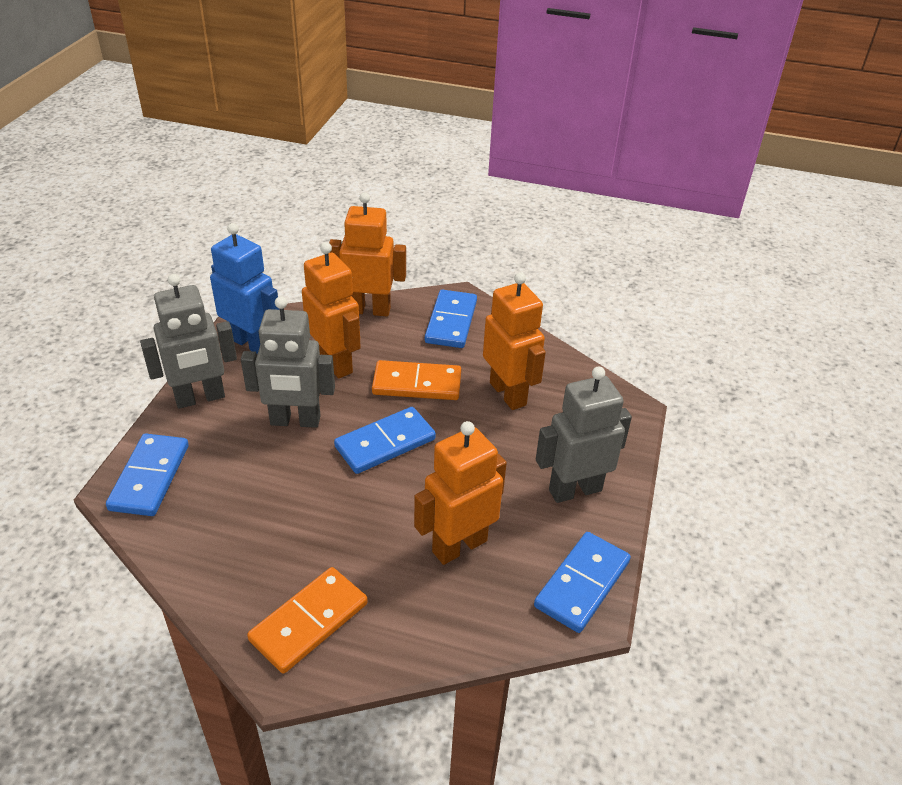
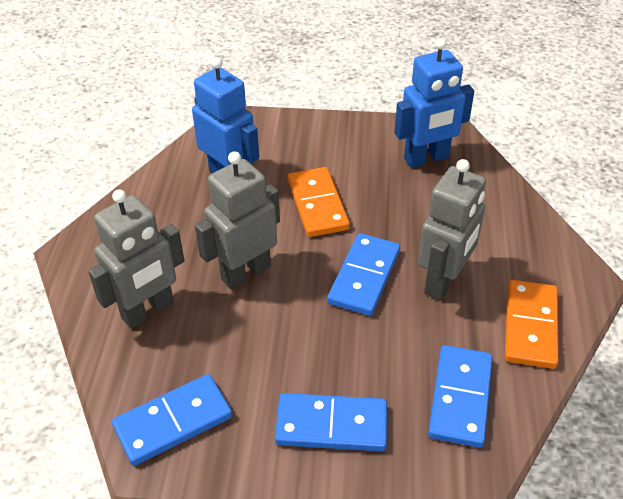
blue robot: 1 -> 2
orange robot: 4 -> 0

